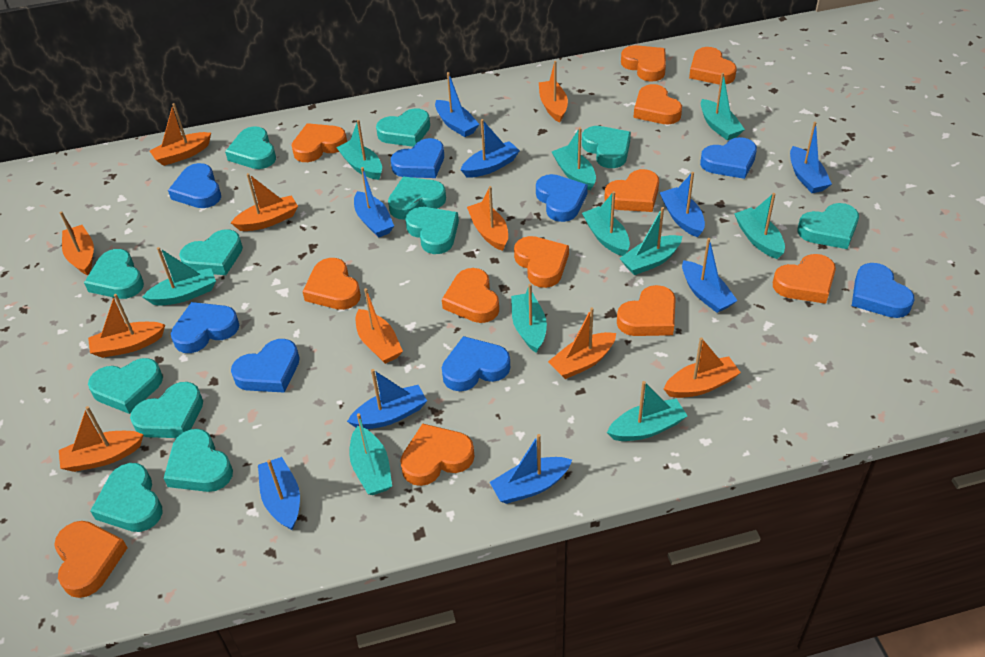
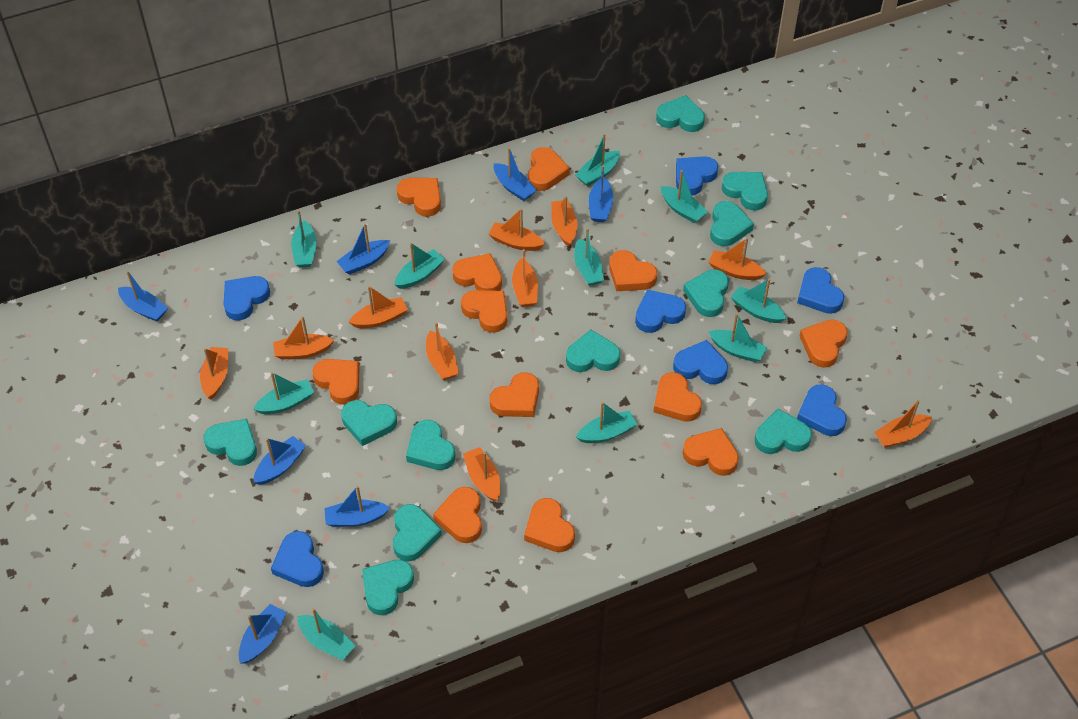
blue boat: 9 -> 7
blue heart: 8 -> 7
turquoise heart: 12 -> 11

